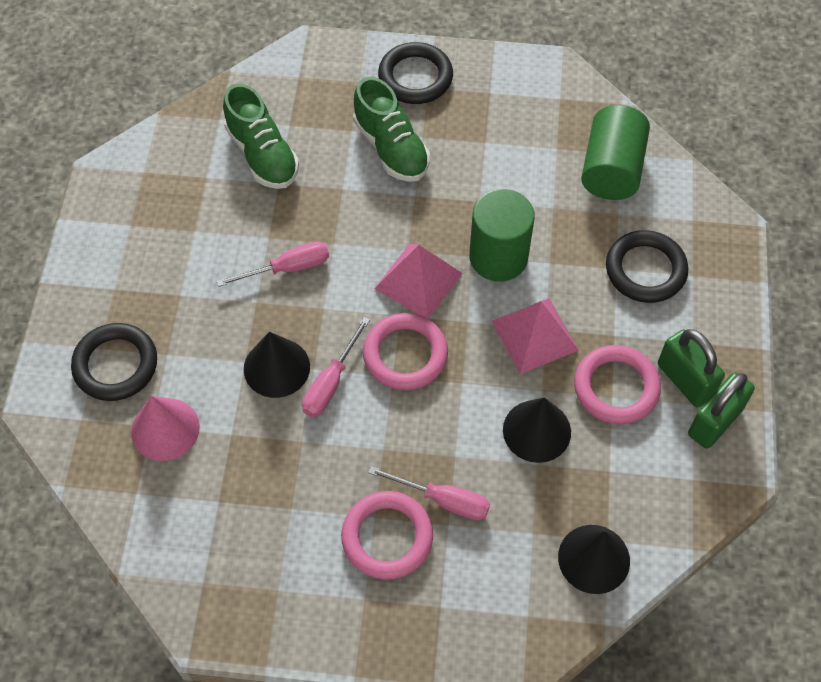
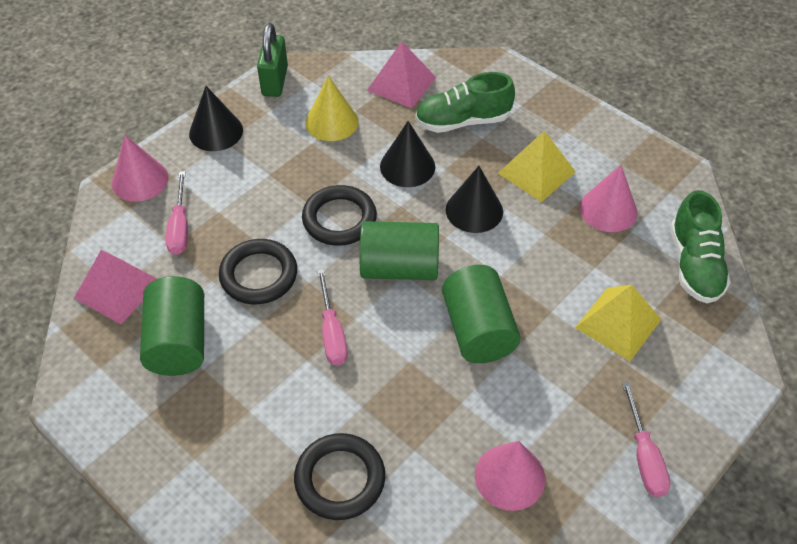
green cylinder: 2 -> 3
green padlock: 2 -> 1
pink cone: 1 -> 3
pink ring: 3 -> 0
yellow cone: 0 -> 1
yellow pyramid: 0 -> 2

